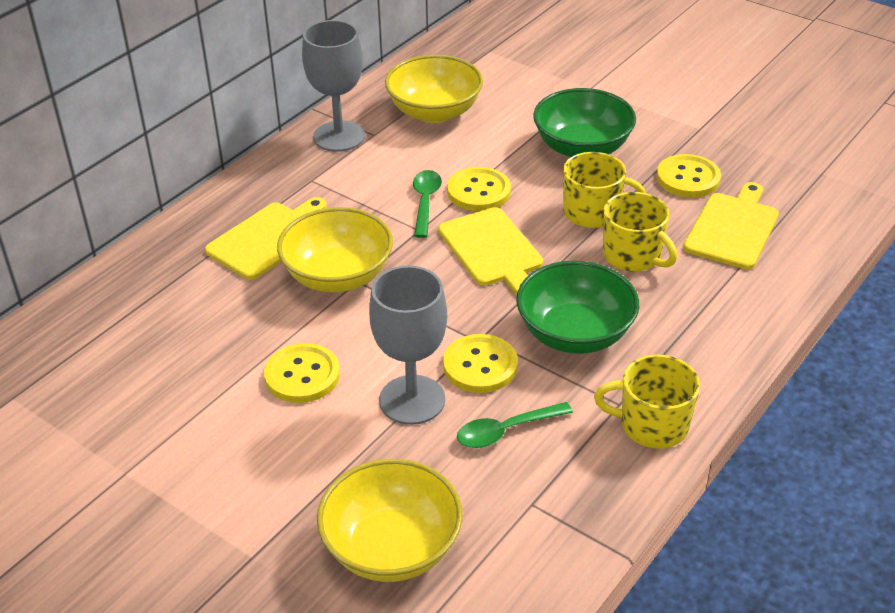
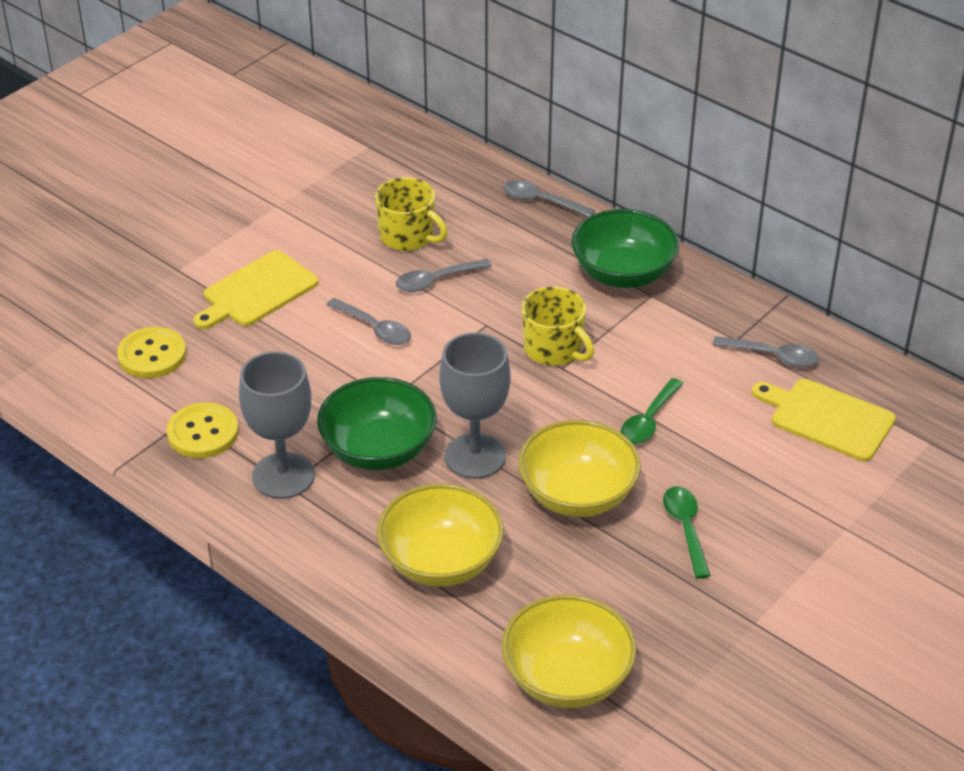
grey spoon: 0 -> 4
yellow button: 4 -> 2
yellow cutting board: 3 -> 2
yellow mug: 3 -> 2

